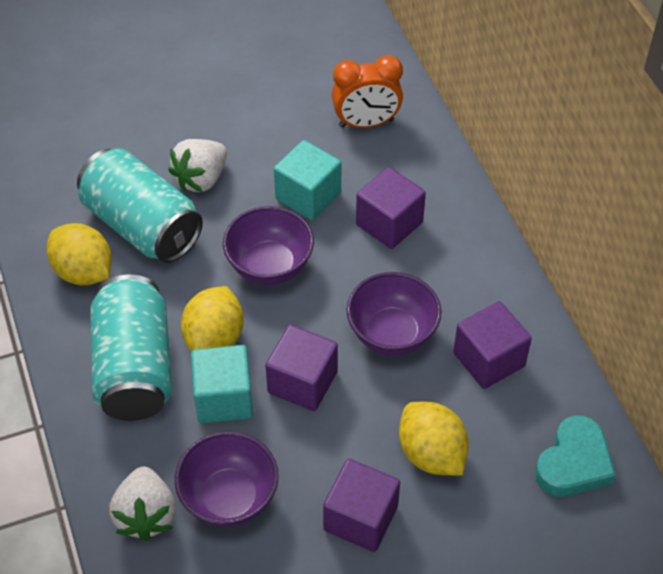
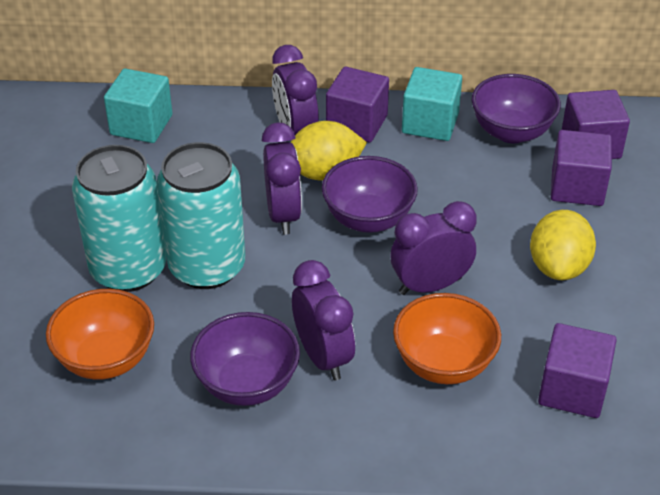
orange bowl: 0 -> 2
orange clock: 1 -> 0
purple clock: 0 -> 4
turquoise heart: 1 -> 0
white strawberry: 2 -> 0
yellow lemon: 3 -> 2

